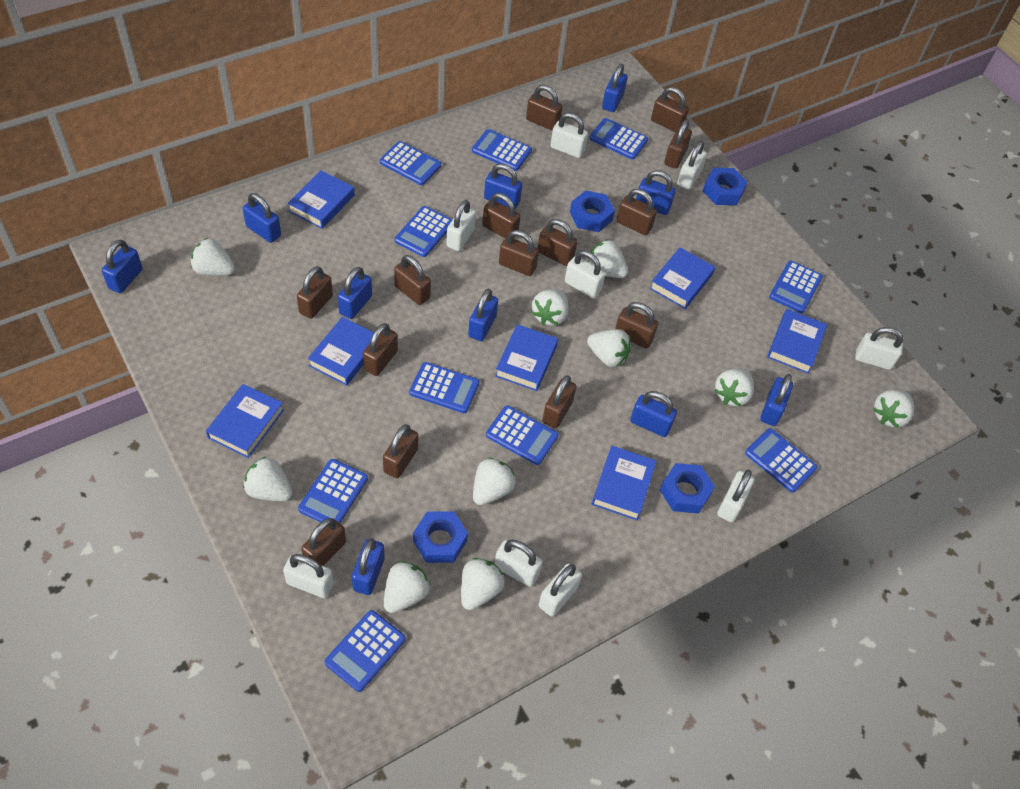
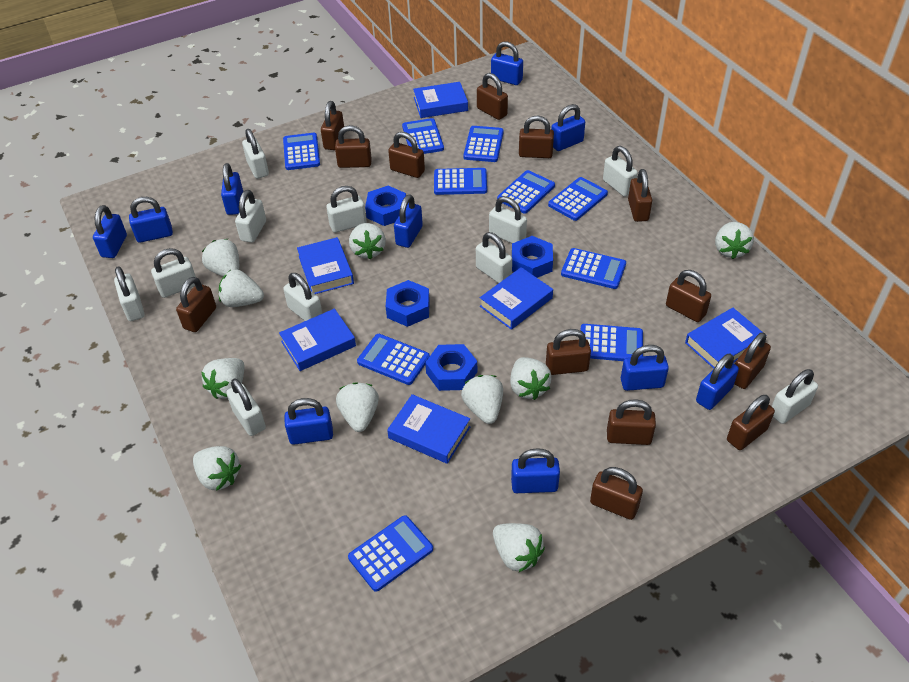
blue book: 7 -> 6
brown padlock: 14 -> 13
white padlock: 9 -> 11

